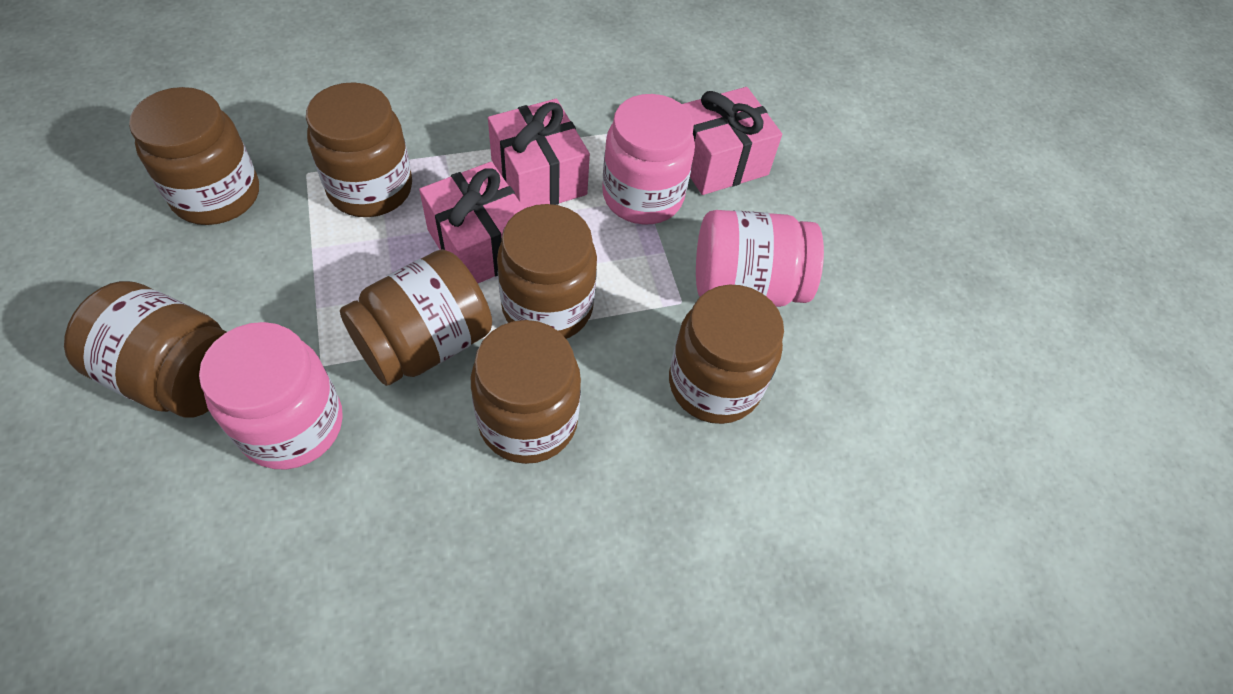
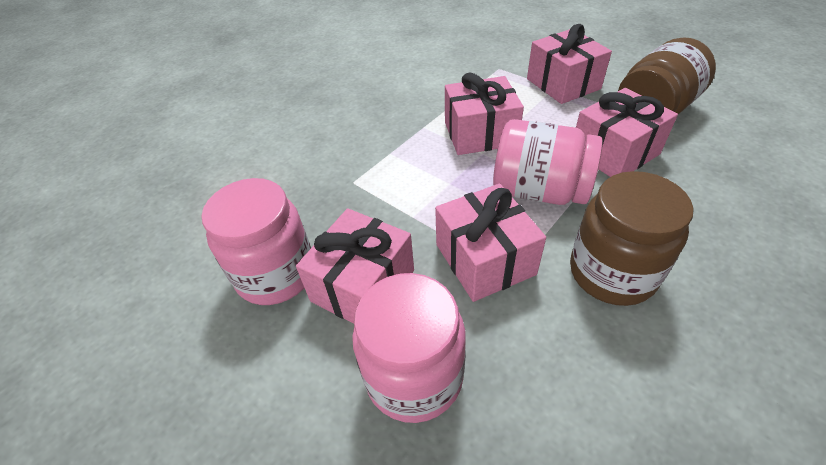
brown jar: 7 -> 2
pink gift: 3 -> 5

